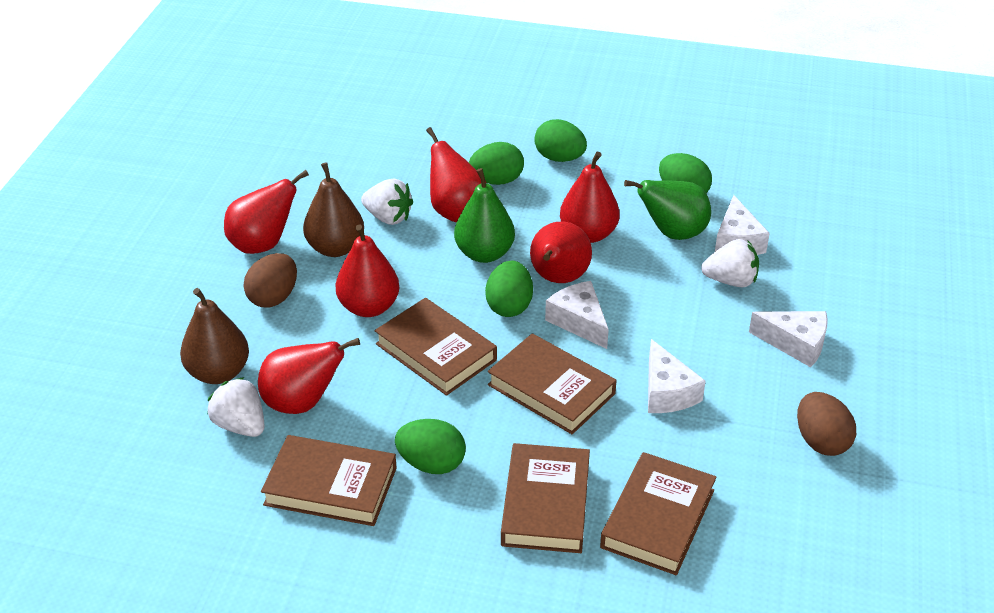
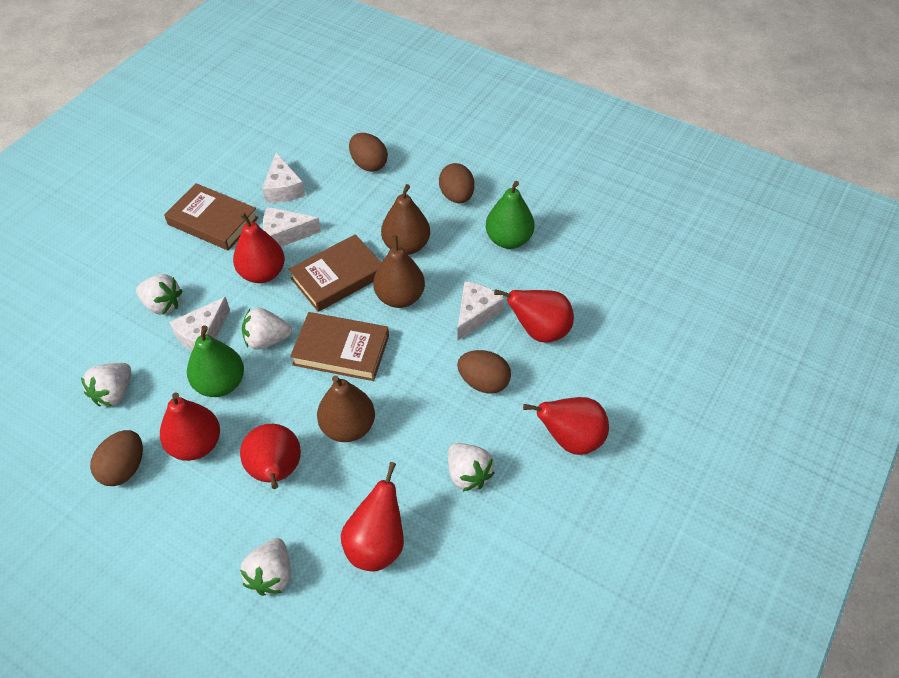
brown book: 5 -> 3
brown egg: 2 -> 4
brown pear: 2 -> 3
green egg: 5 -> 0
white strawberry: 3 -> 5

